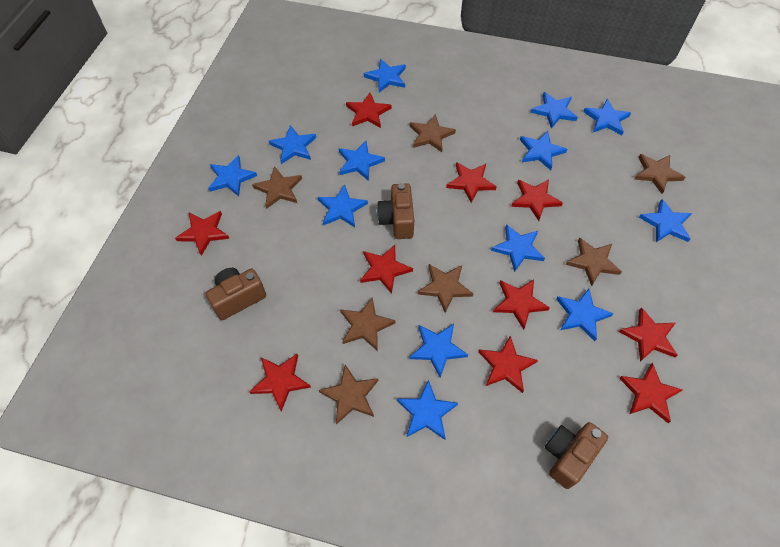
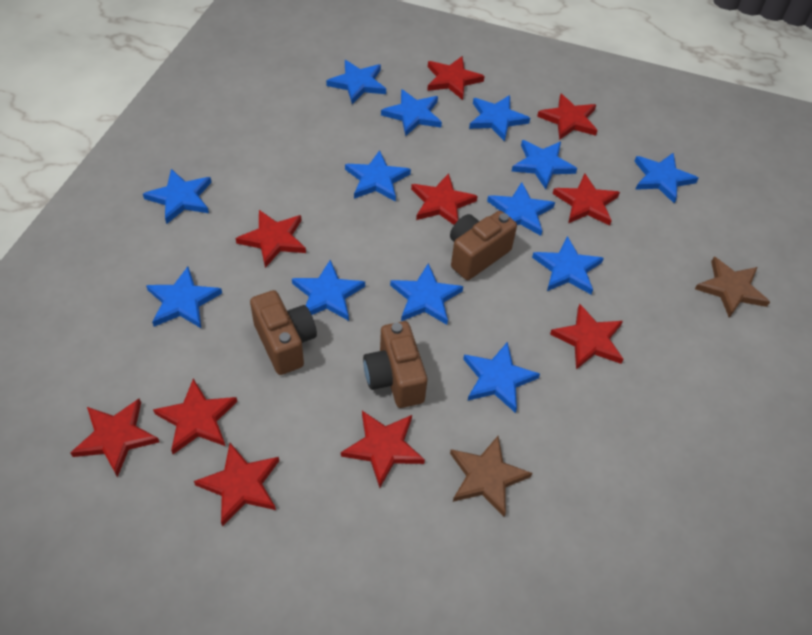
brown star: 7 -> 2

